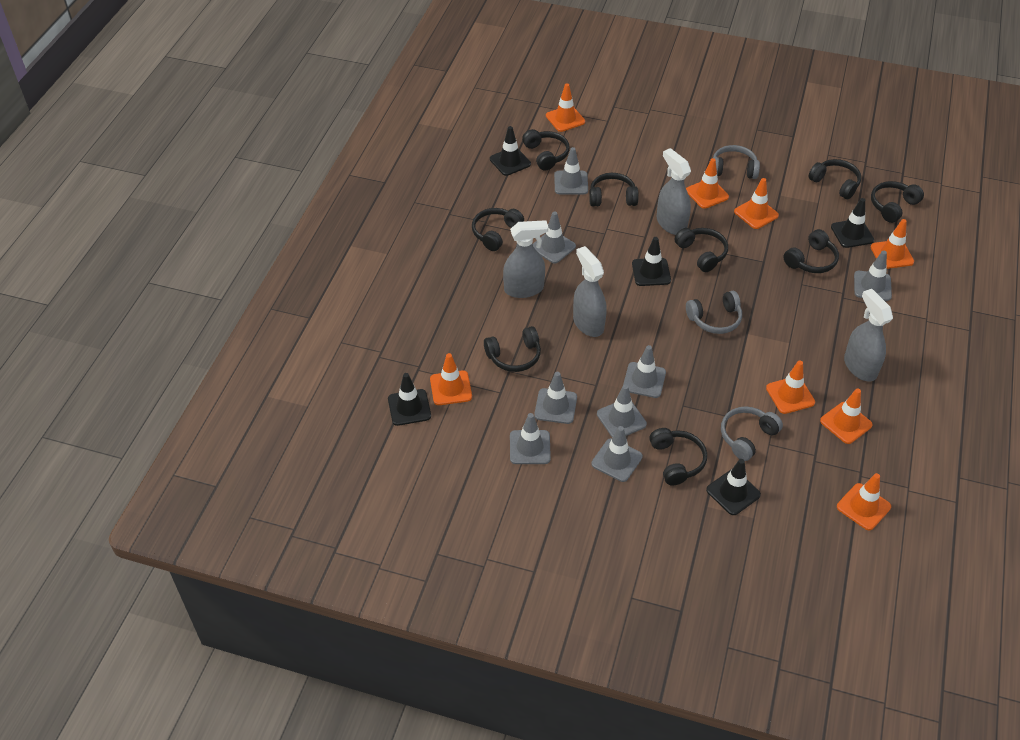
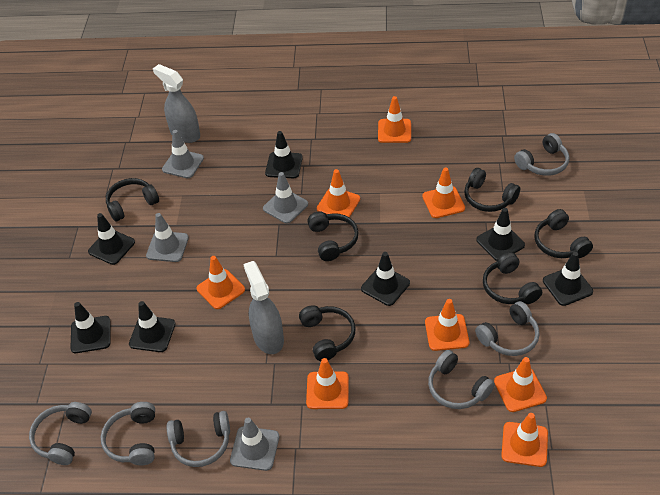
black headphones: 9 -> 6
black traffic cone: 5 -> 7
grey headphones: 3 -> 6
grey spray bottle: 4 -> 2
grey traffic cone: 8 -> 4

